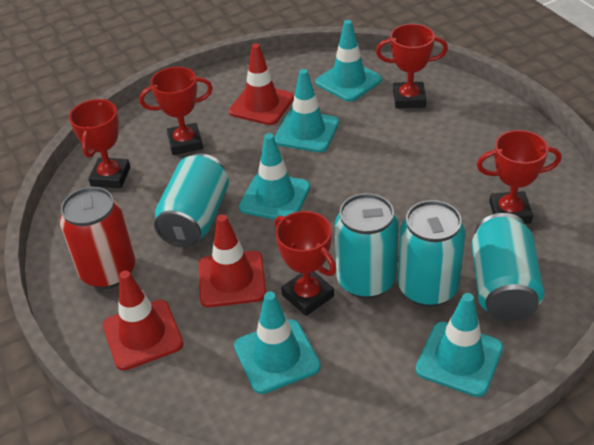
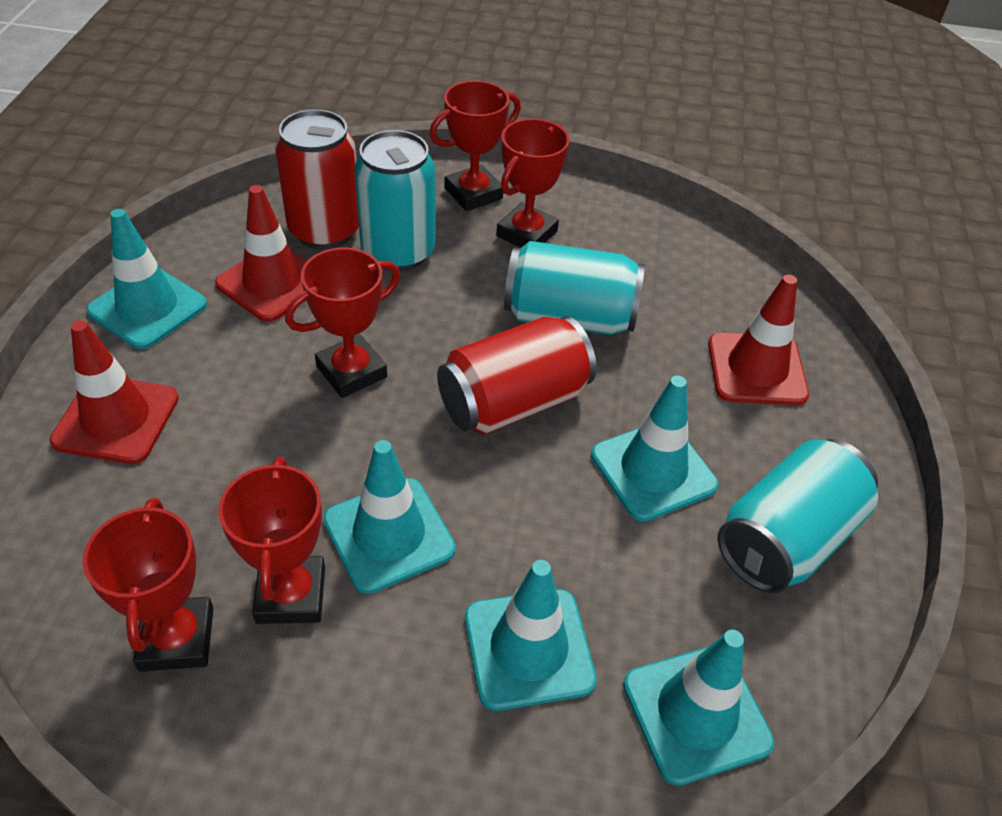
red can: 1 -> 2
turquoise can: 4 -> 3

